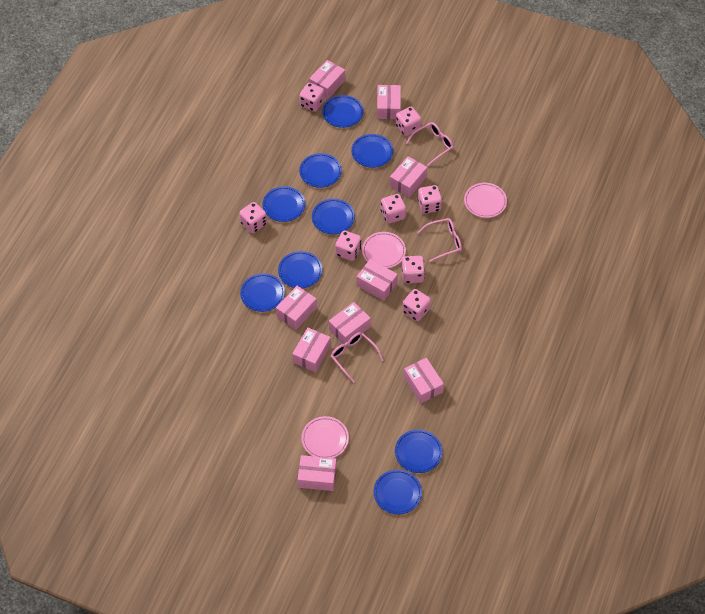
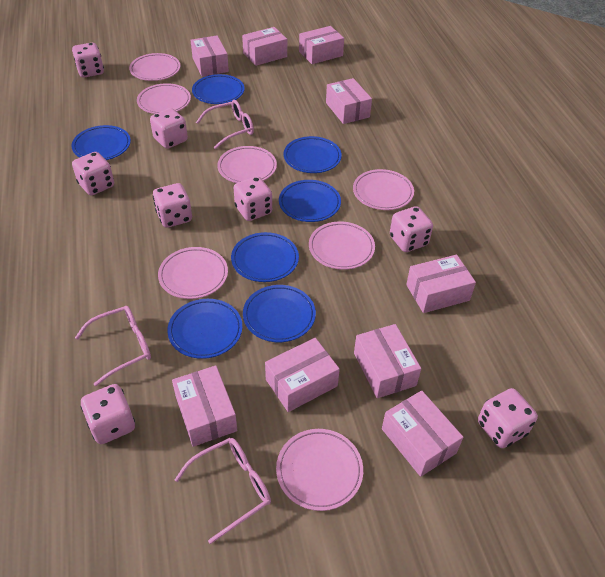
blue plate: 9 -> 7
pink plate: 3 -> 7

